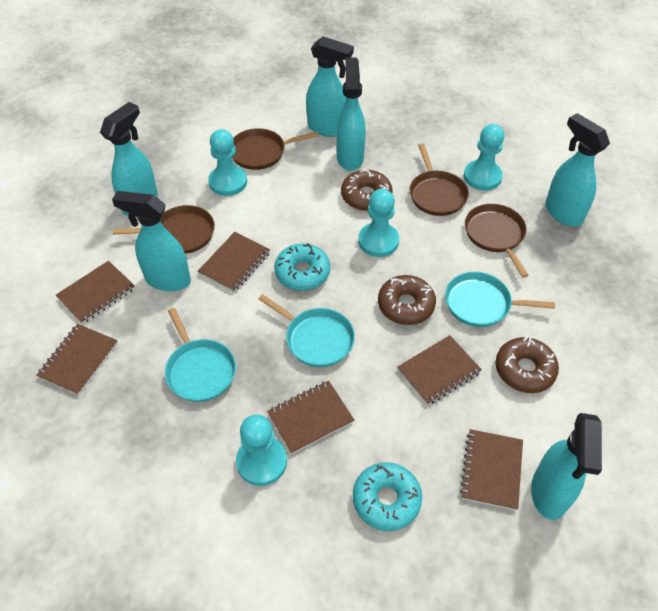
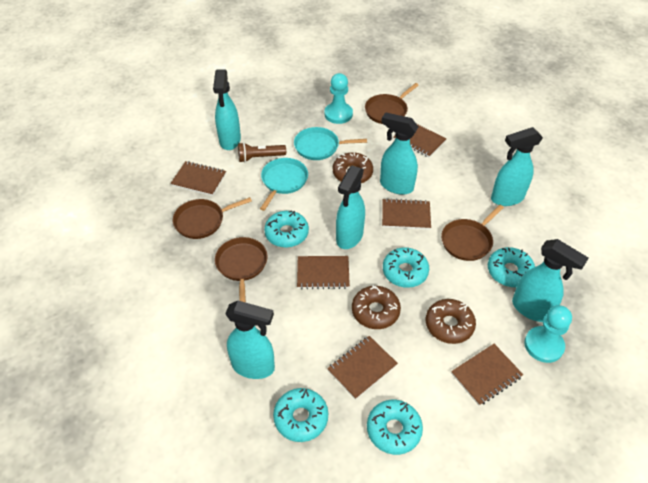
brown flashlight: 0 -> 1
turquoise donut: 2 -> 5
turquoise pan: 3 -> 2
turquoise pawn: 4 -> 2

